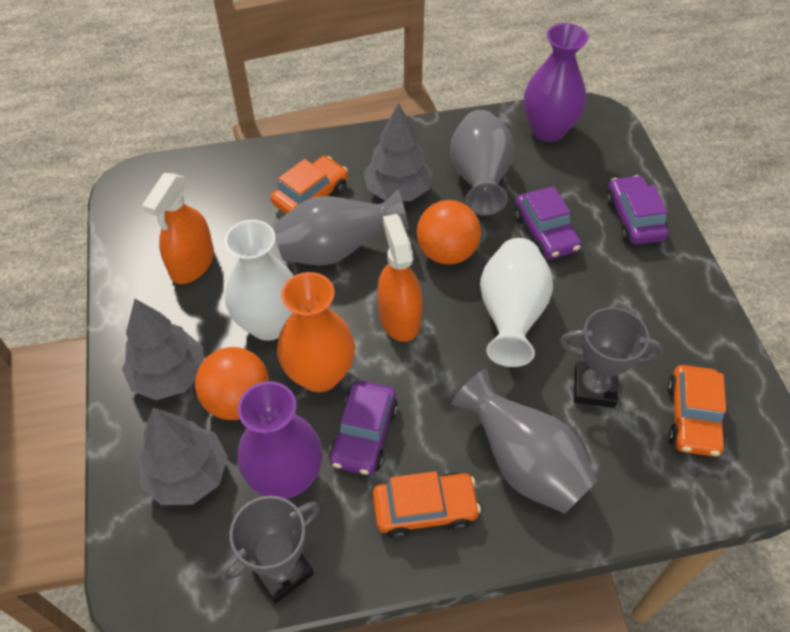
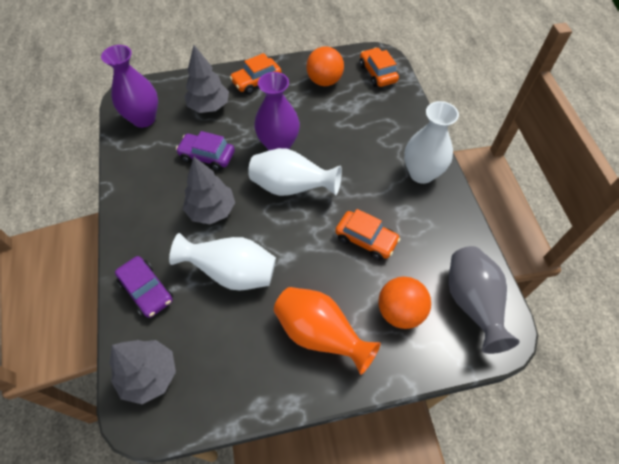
grey trophy: 2 -> 0
grey vase: 3 -> 1
orange spray bottle: 2 -> 0
purple car: 3 -> 2
white vase: 2 -> 3

